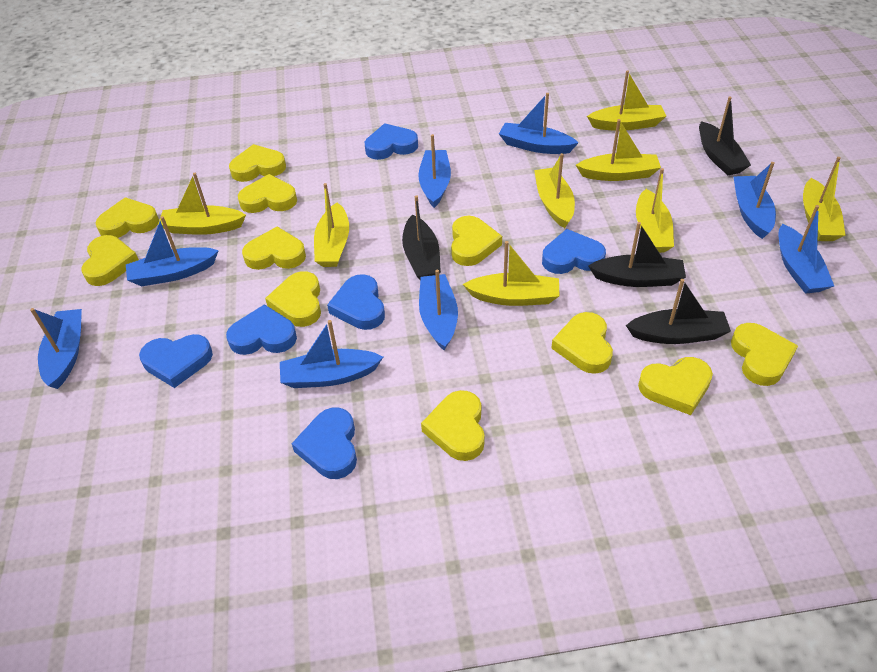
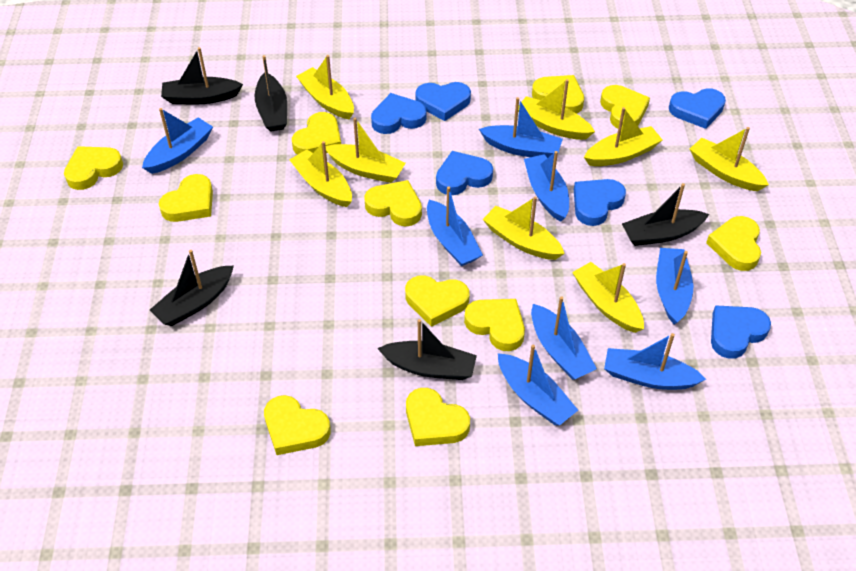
black boat: 4 -> 5

